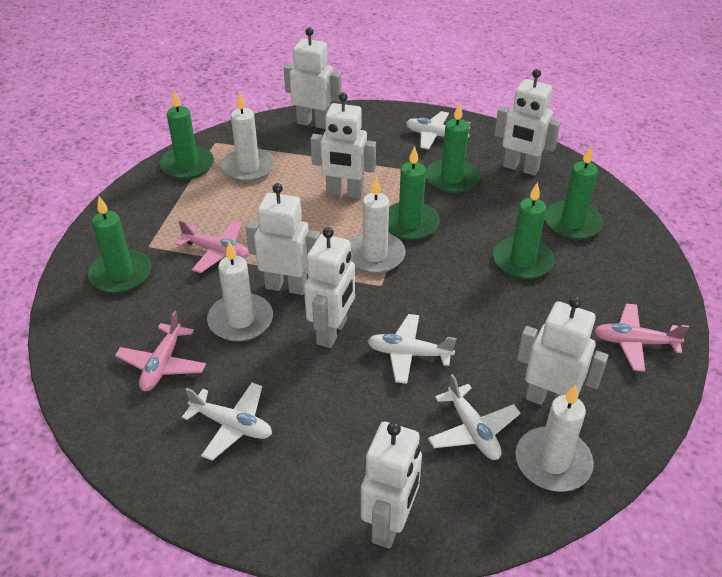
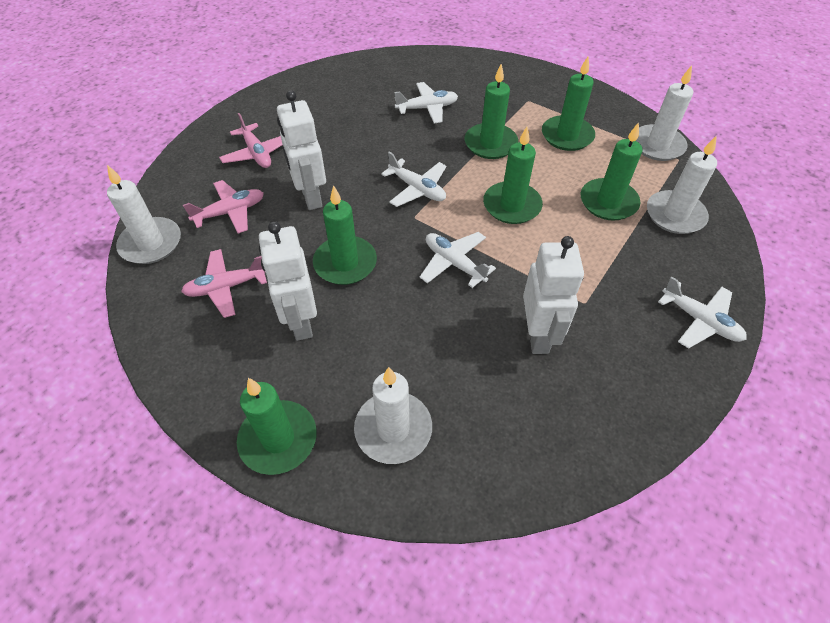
white robot: 7 -> 3

